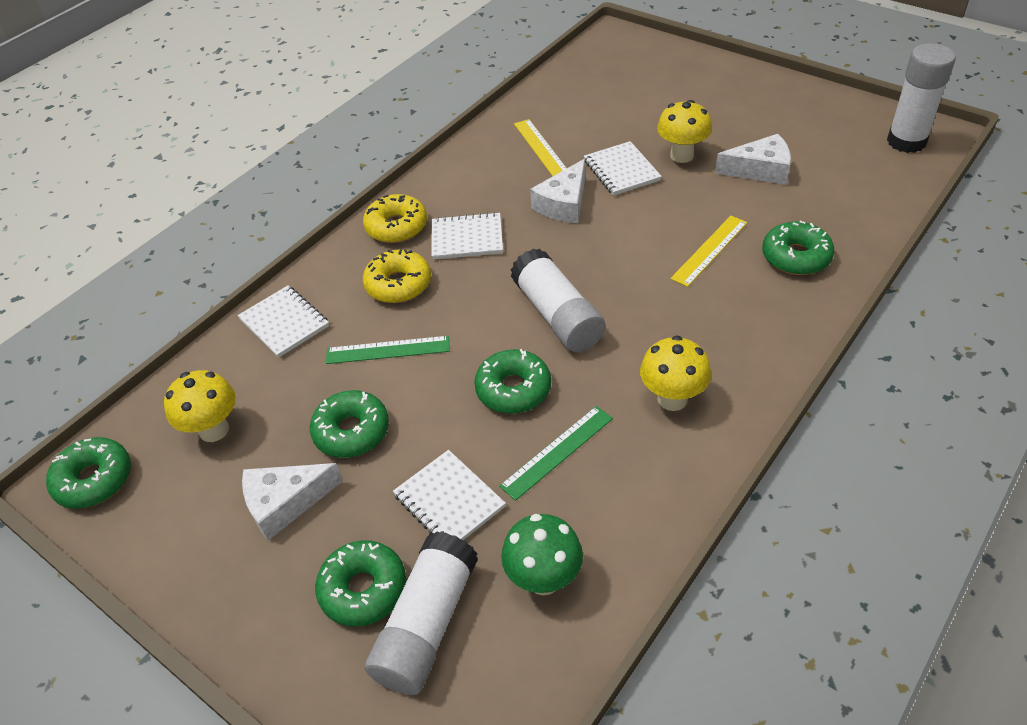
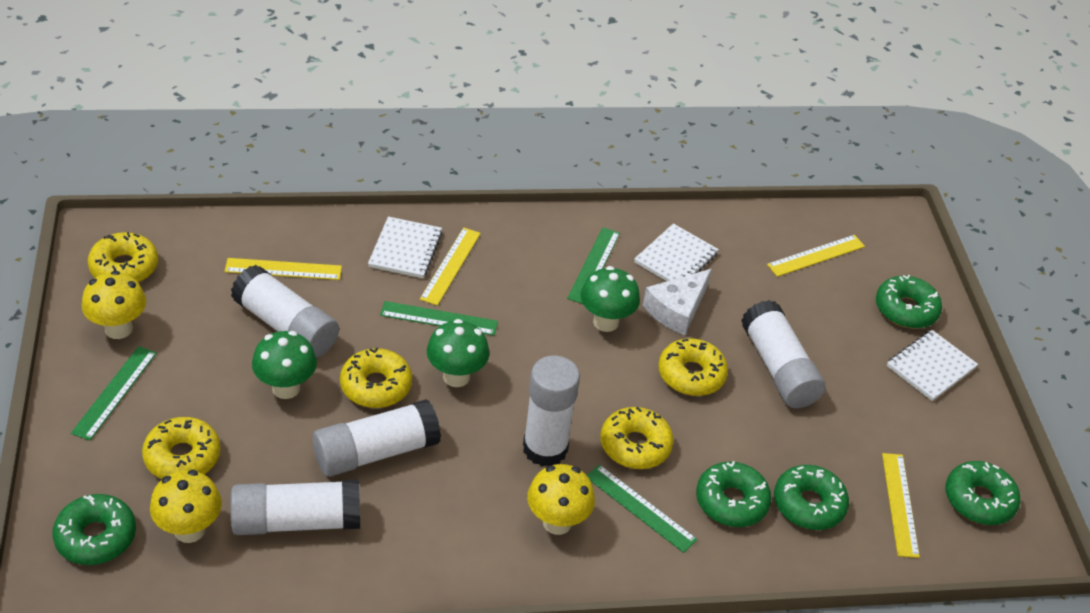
green mushroom: 1 -> 3
green ruler: 2 -> 4
white cheese: 3 -> 1
white glue stick: 3 -> 5
white notebook: 4 -> 3
yellow donut: 2 -> 5
yellow ruler: 2 -> 4

